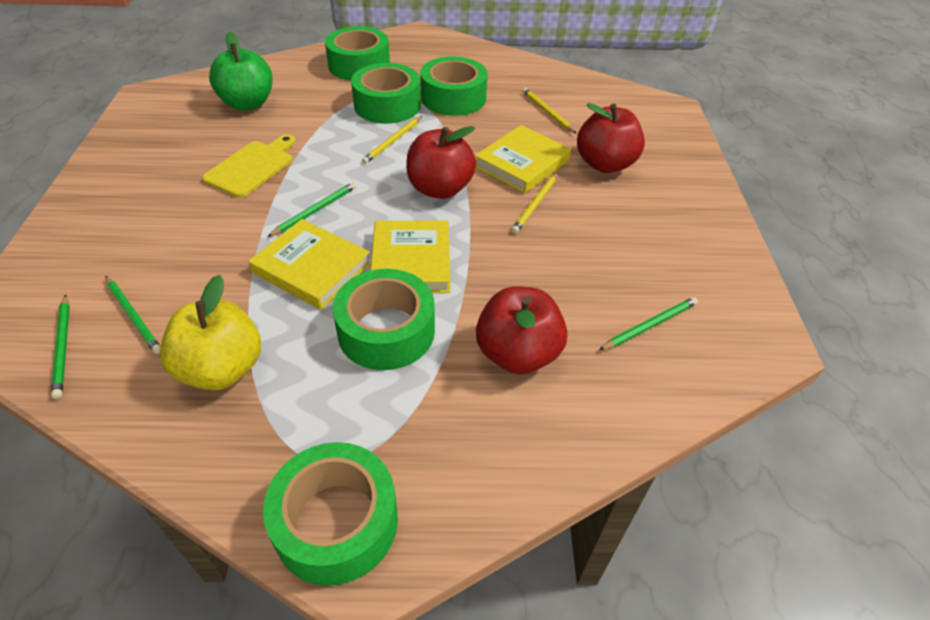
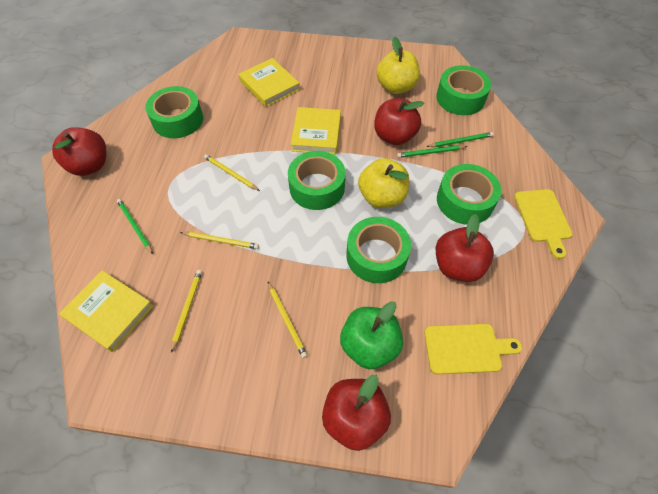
green pencil: 4 -> 3
red apple: 3 -> 4
yellow apple: 1 -> 2
yellow cutting board: 1 -> 2
yellow pencil: 3 -> 4

